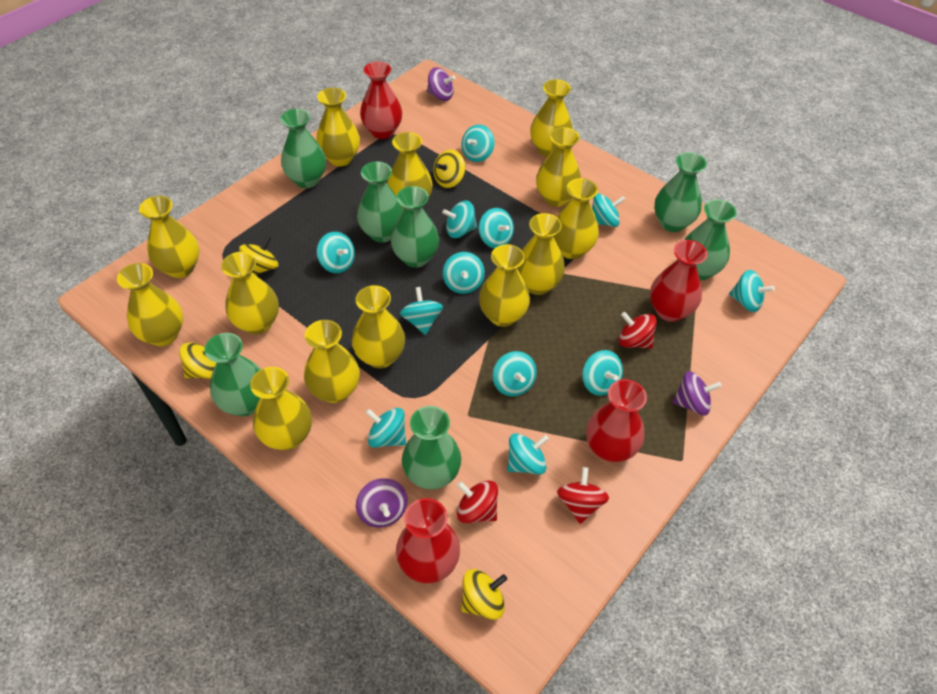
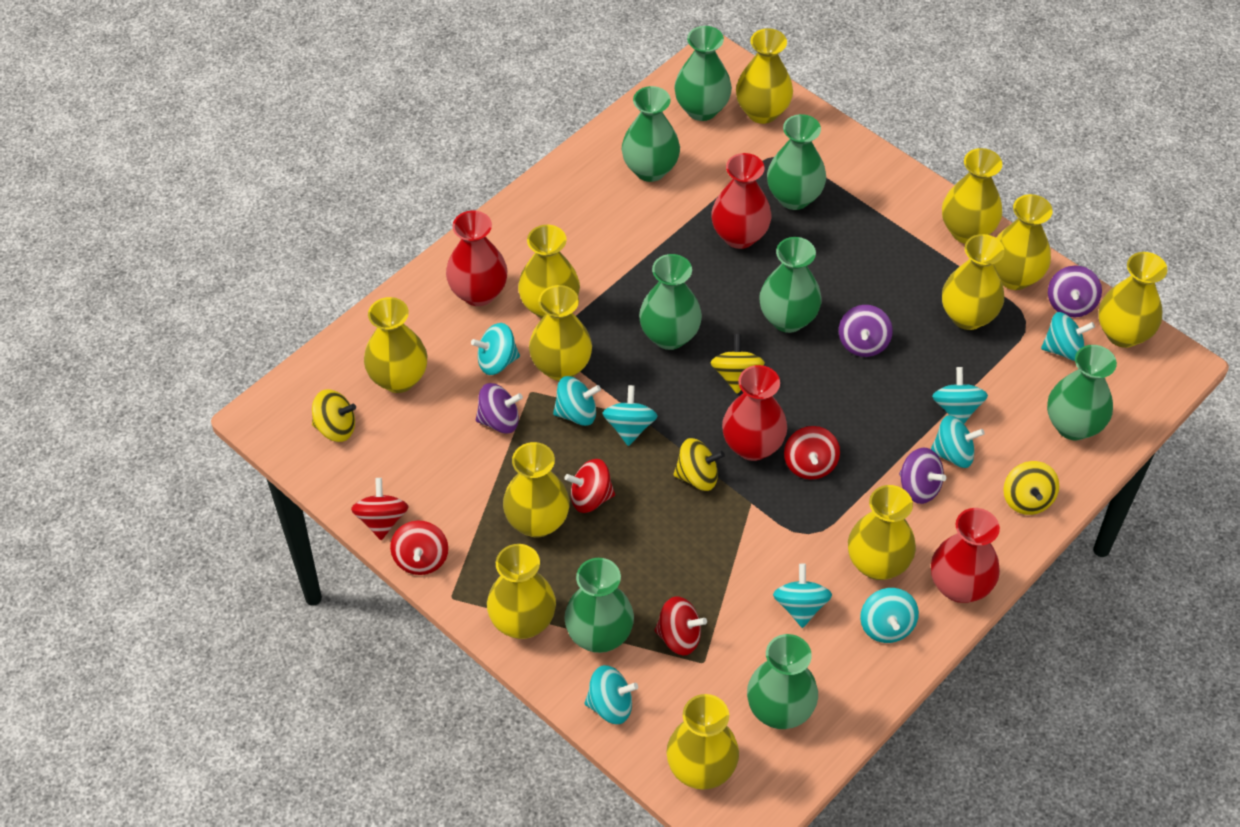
green vase: 7 -> 8
purple spinning top: 3 -> 4
red spinning top: 3 -> 5
turquoise spinning top: 12 -> 9
yellow vase: 13 -> 12

